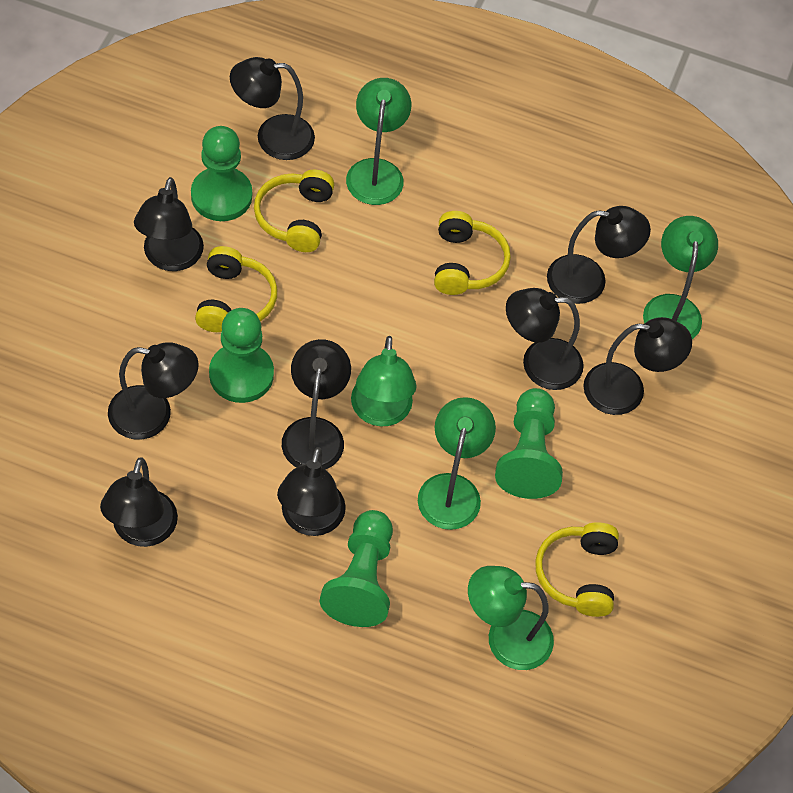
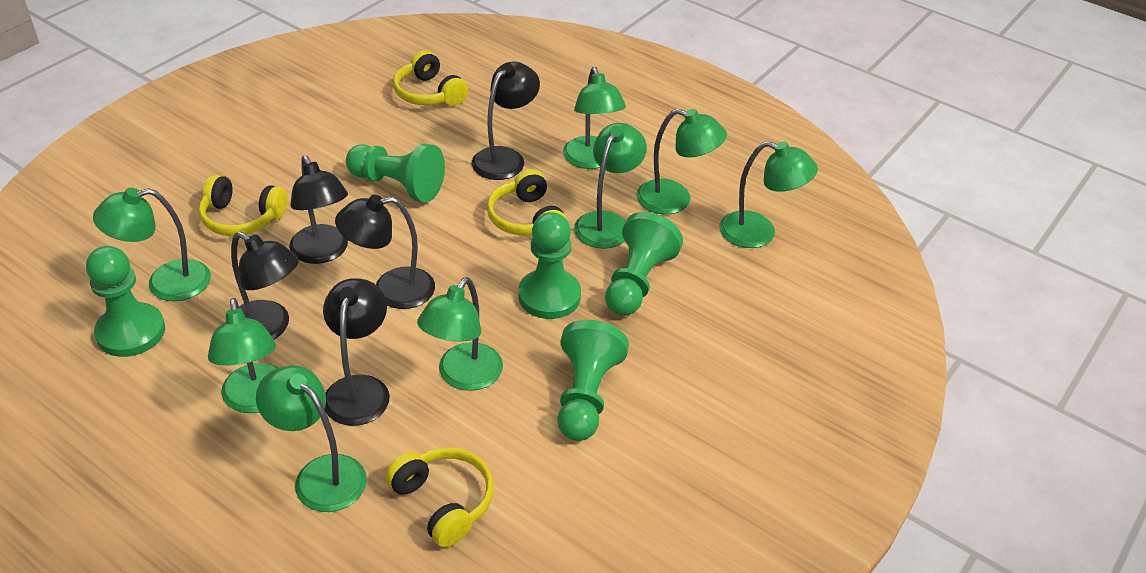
black lamp: 9 -> 5
green lamp: 5 -> 8
green pawn: 4 -> 5

